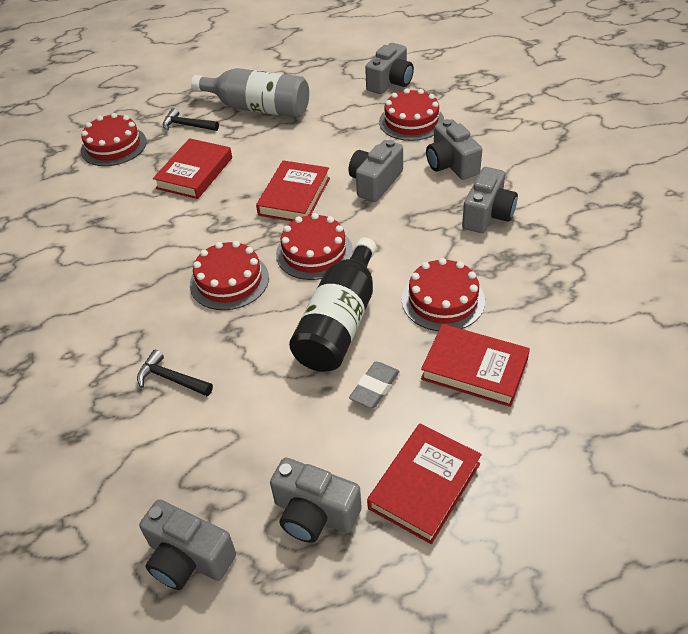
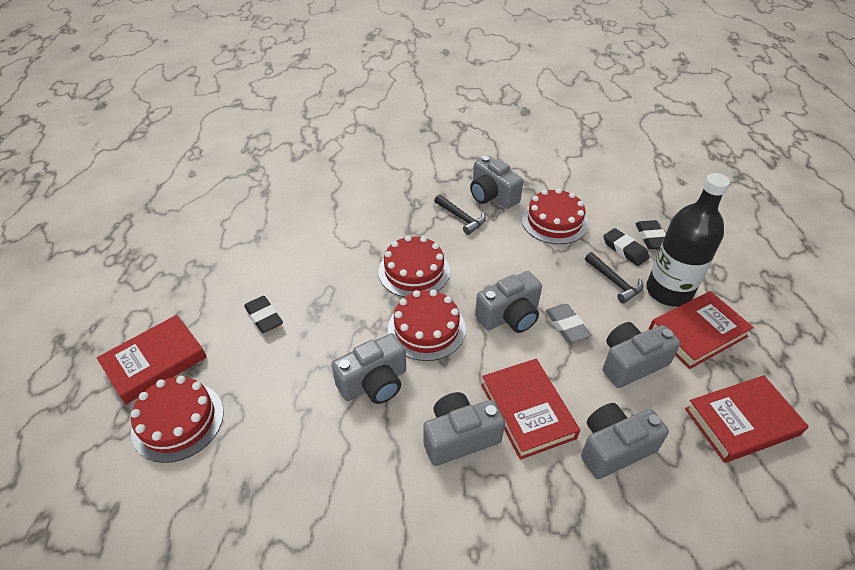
black eraser: 0 -> 3
grey bottle: 1 -> 0
red cake: 5 -> 4

